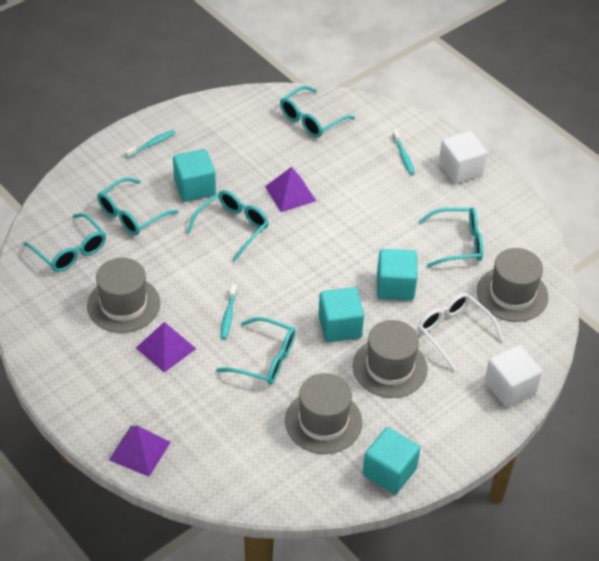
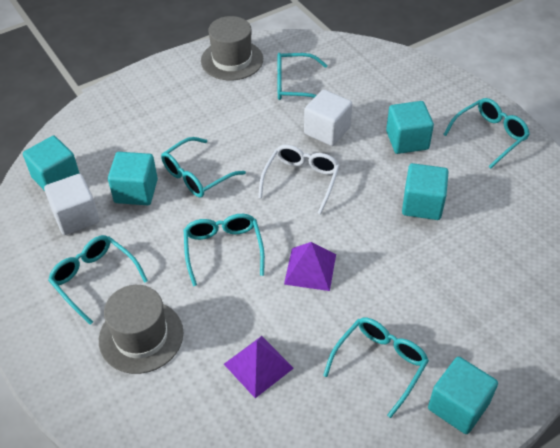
grey hat: 4 -> 2
purple pyramid: 3 -> 2
turquoise cube: 4 -> 5
turquoise toothbrush: 3 -> 0

